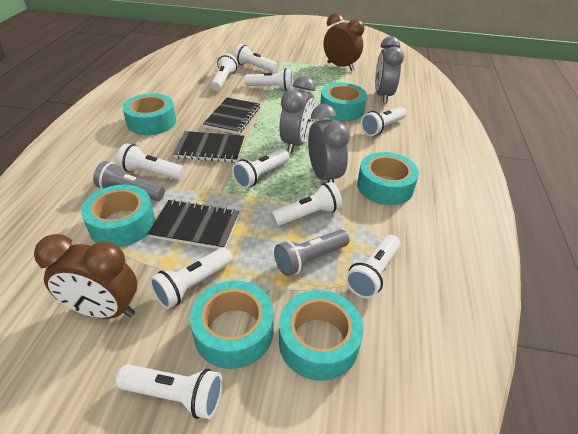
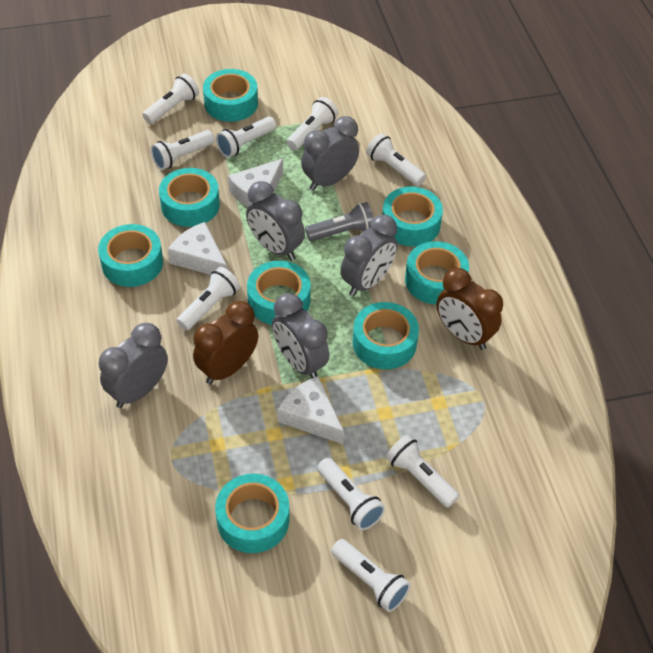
black notebook: 3 -> 0
grey clock: 3 -> 5
grey flashlight: 2 -> 1
turquoise tape: 6 -> 8
white cheese: 0 -> 3
white flashlight: 10 -> 9

